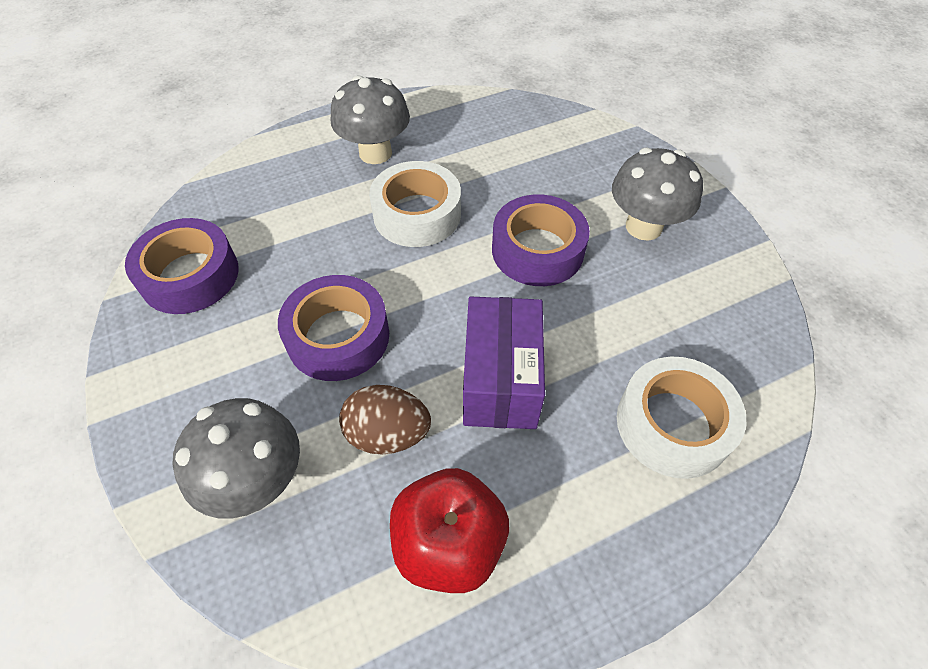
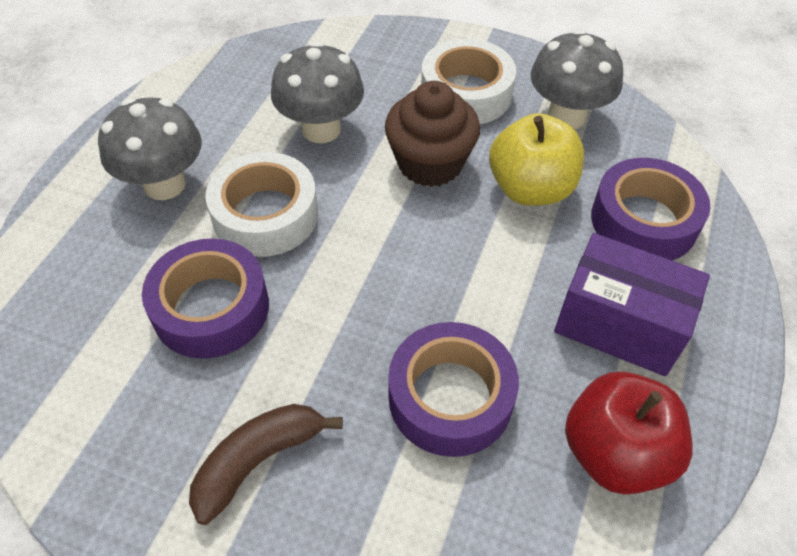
brown banana: 0 -> 1
brown cupcake: 0 -> 1
brown egg: 1 -> 0
yellow apple: 0 -> 1

